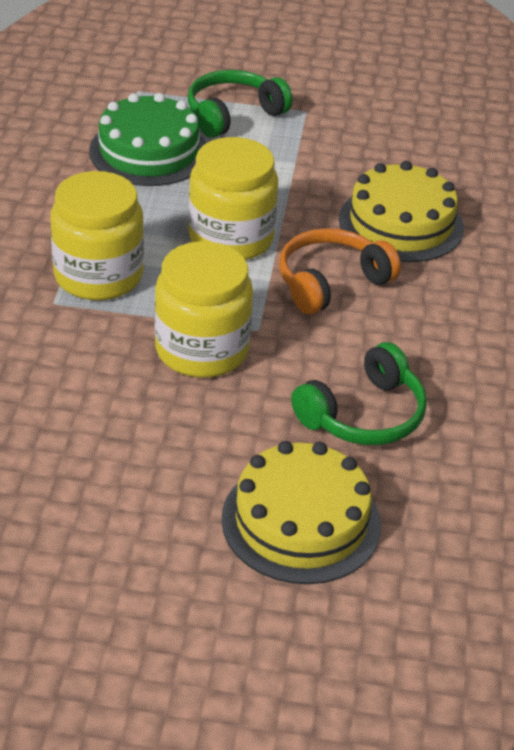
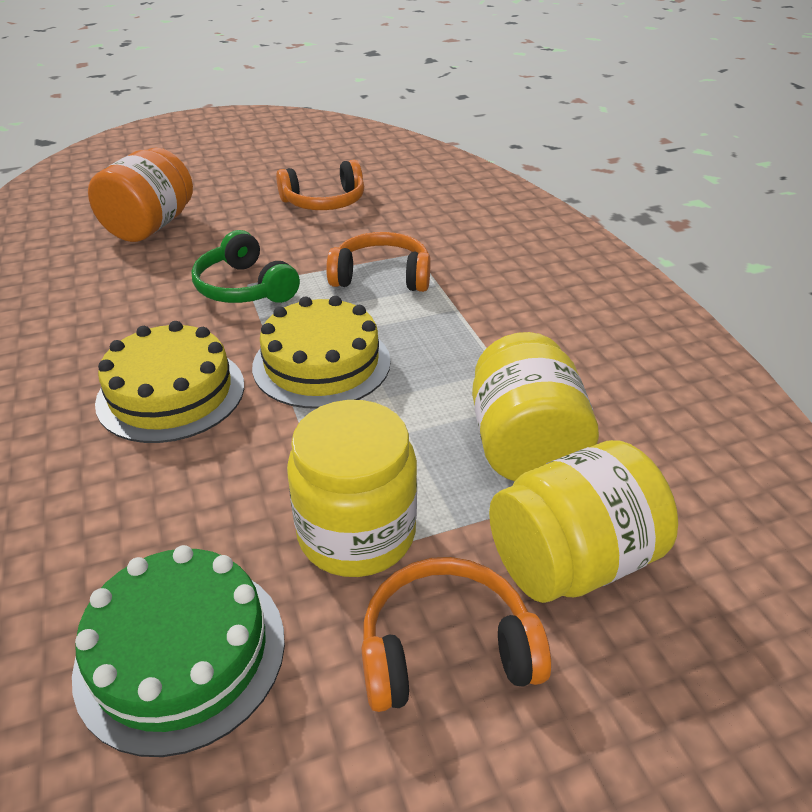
green headphones: 2 -> 1
orange headphones: 1 -> 3
orange jar: 0 -> 1

